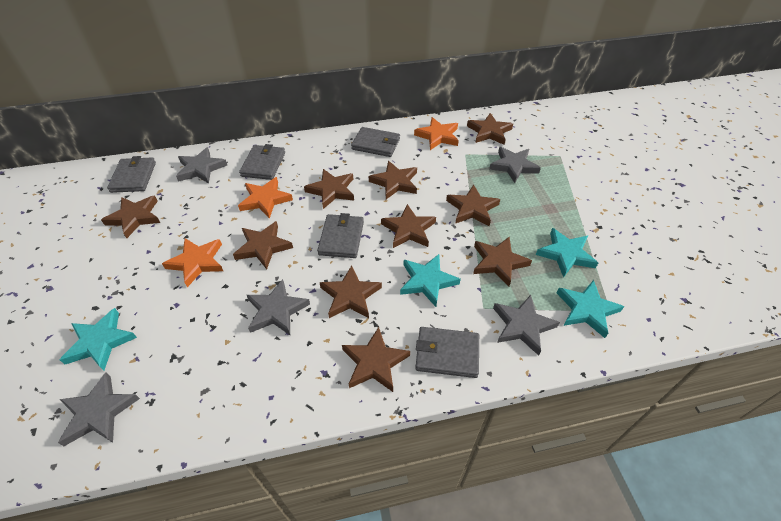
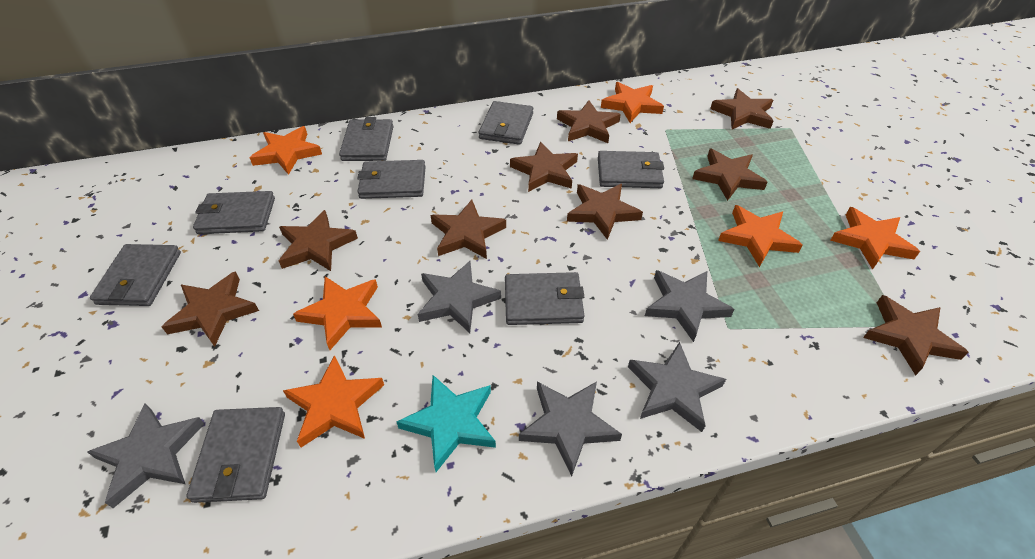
brown star: 10 -> 9
grey wallet: 5 -> 8
orange star: 3 -> 6
turquoise star: 4 -> 1

